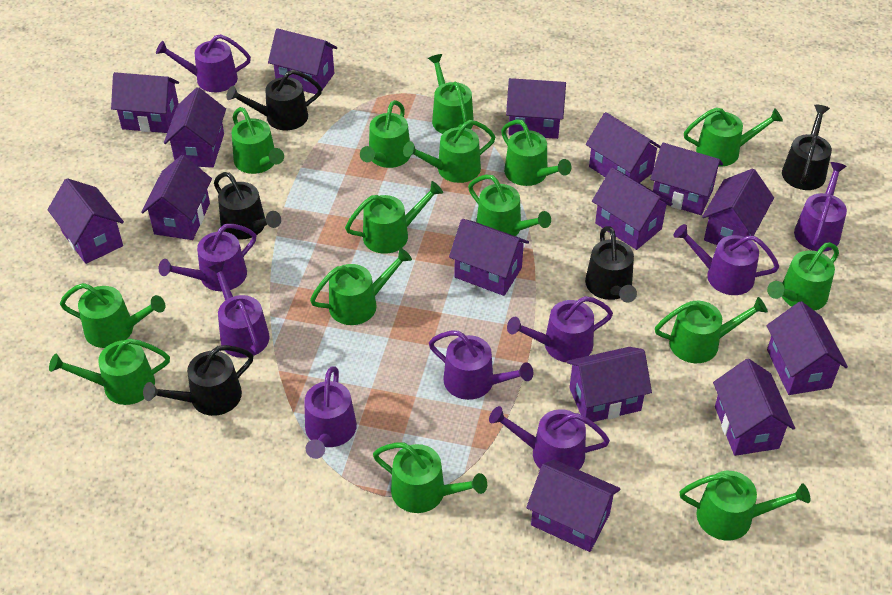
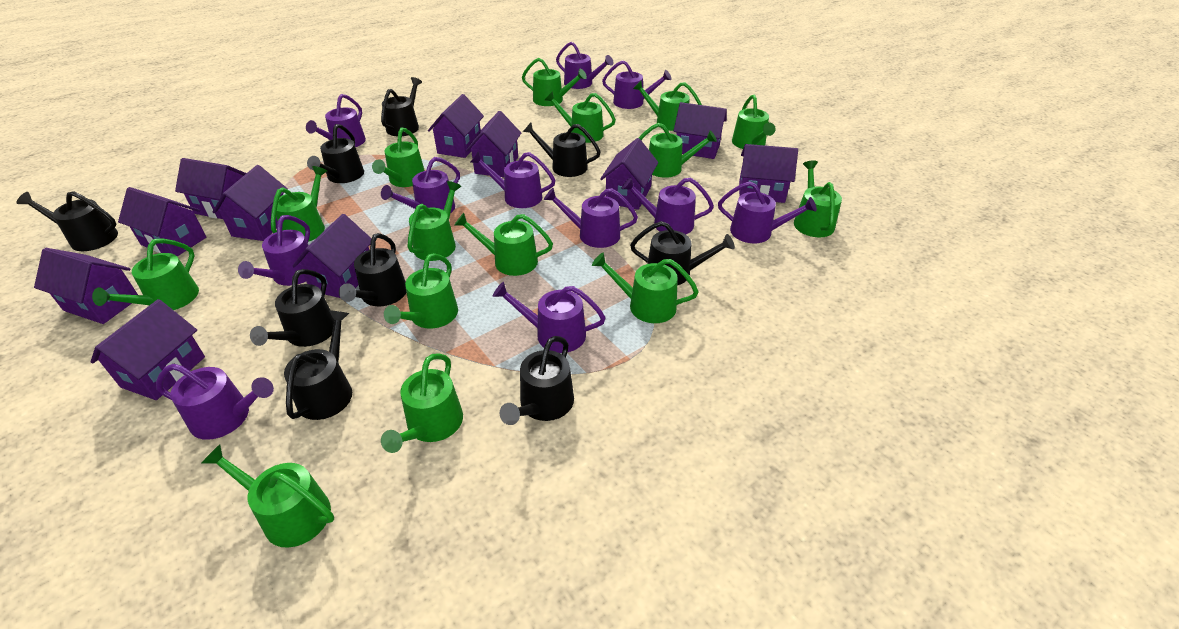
black watering can: 5 -> 9
purple house: 15 -> 11
purple watering can: 9 -> 11

